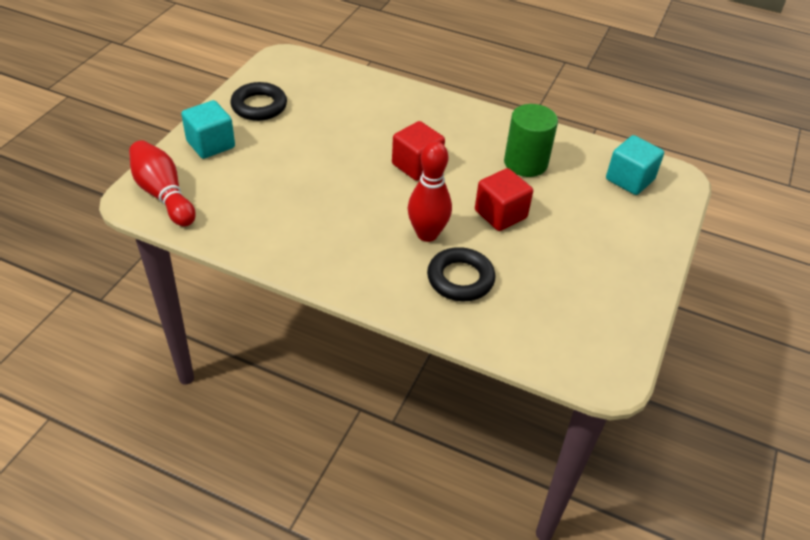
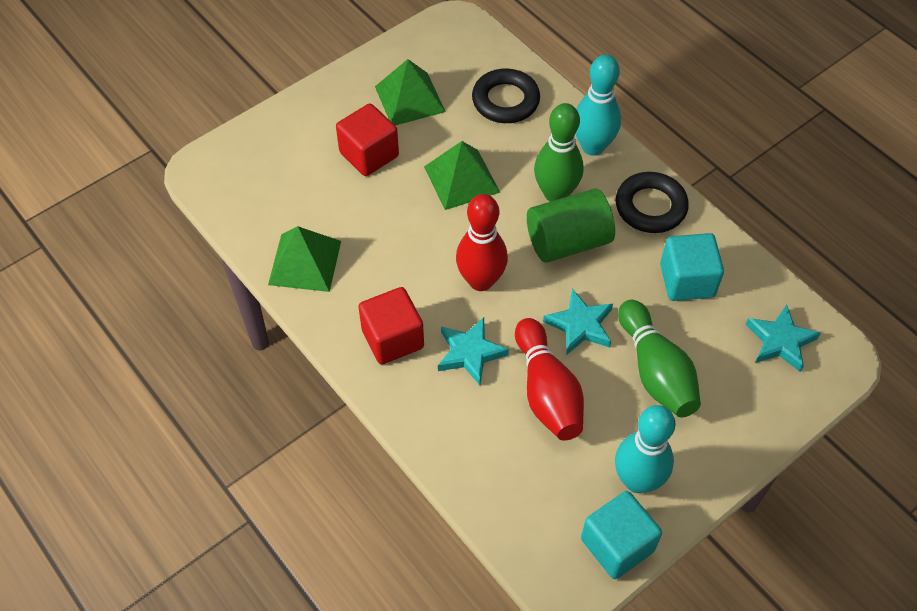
green bowling pin: 0 -> 2
green pyramid: 0 -> 3
turquoise bowling pin: 0 -> 2
turquoise star: 0 -> 3

